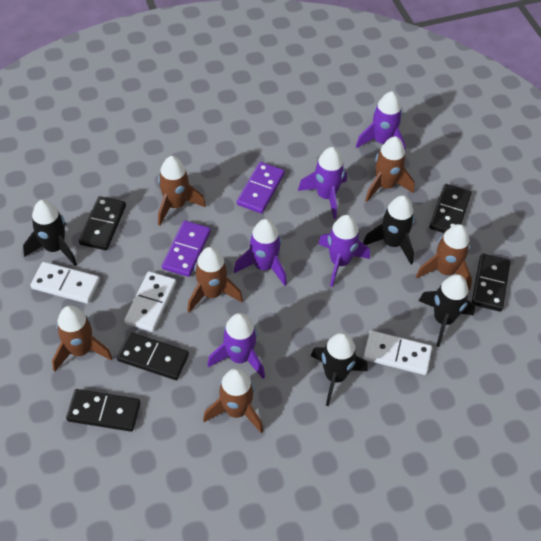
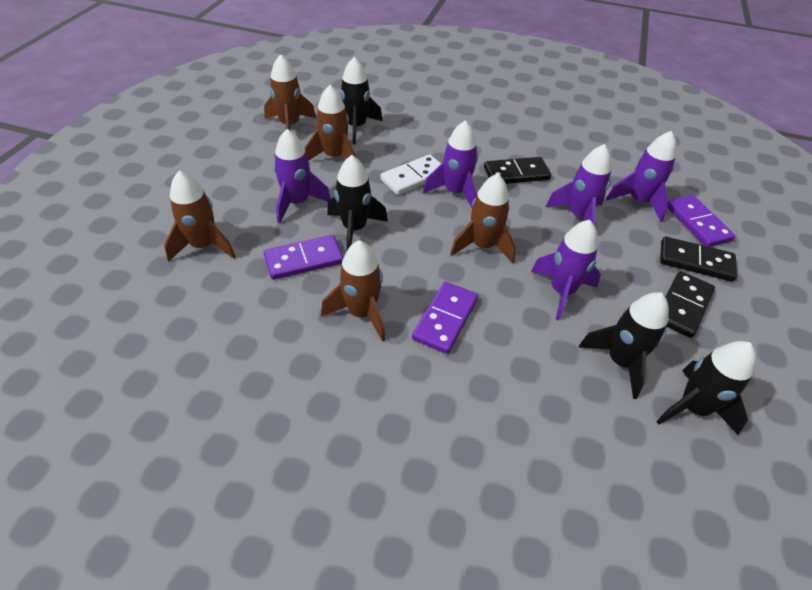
black domino: 5 -> 3
brown rocket: 6 -> 5
purple domino: 2 -> 3
white domino: 3 -> 1

